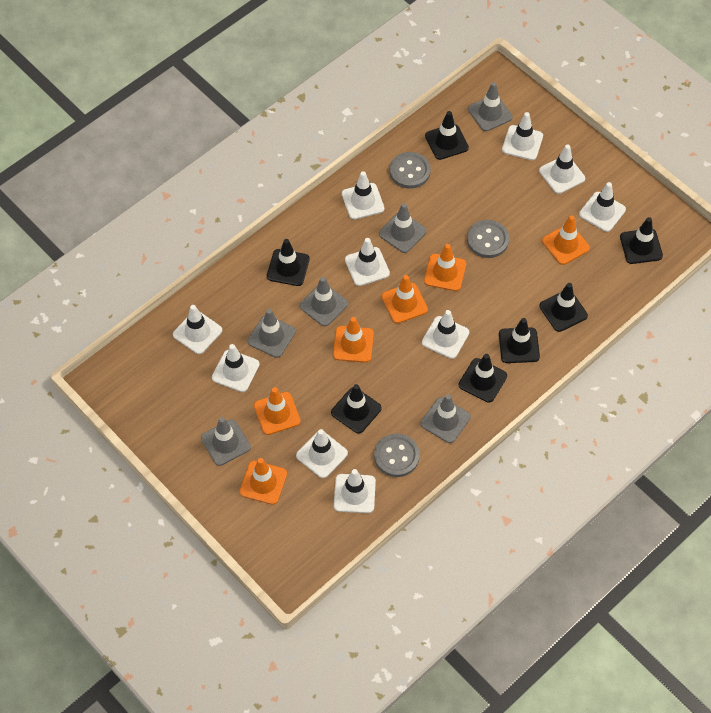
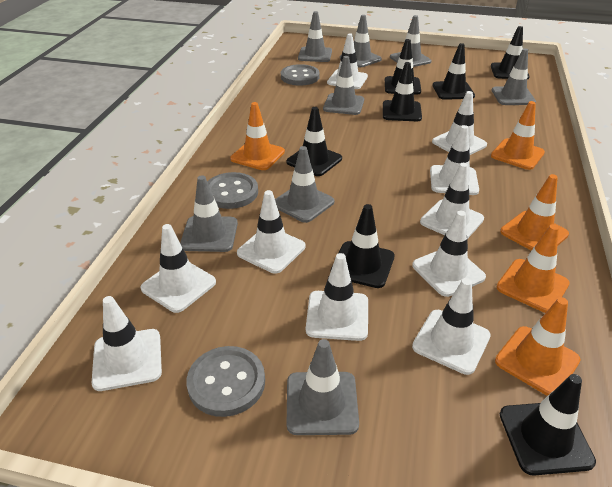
grey traffic cone: 6 -> 8
orange traffic cone: 6 -> 5

